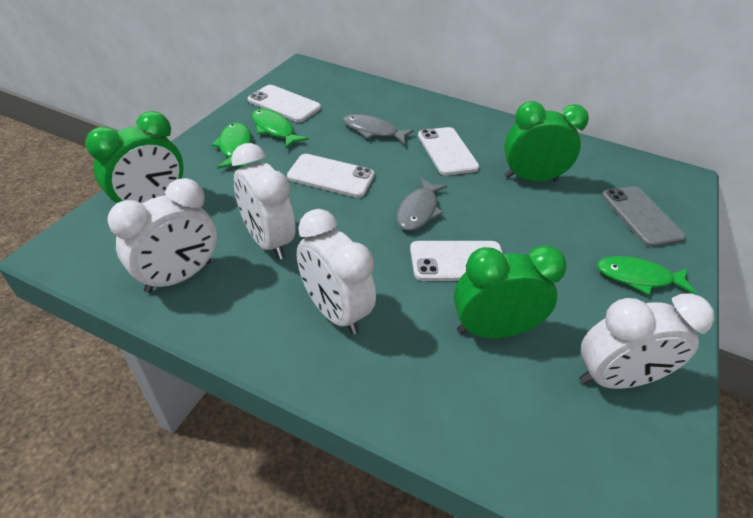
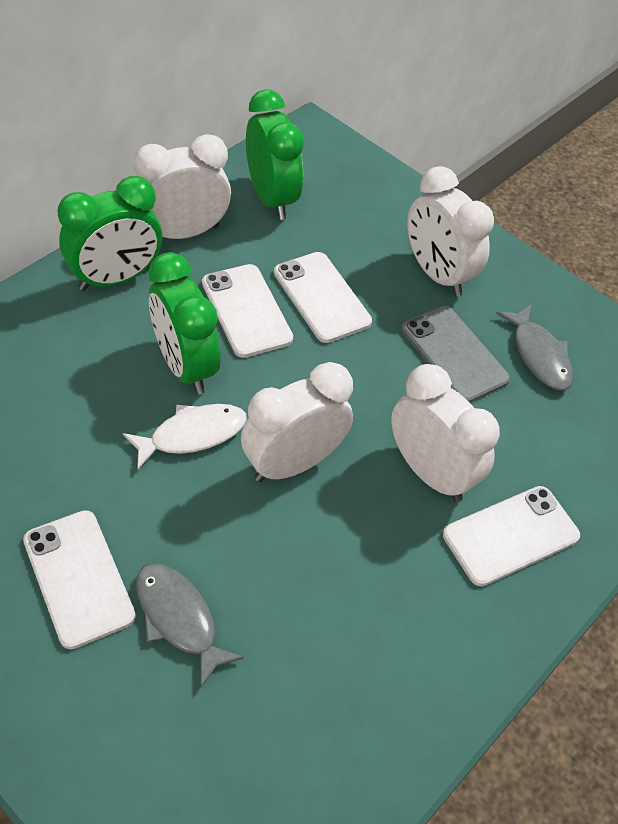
green fish: 3 -> 0
white fish: 0 -> 1

